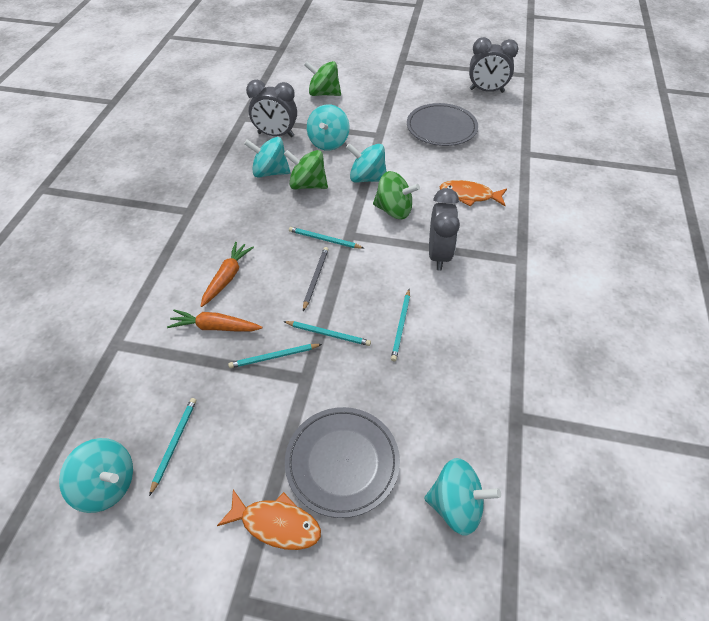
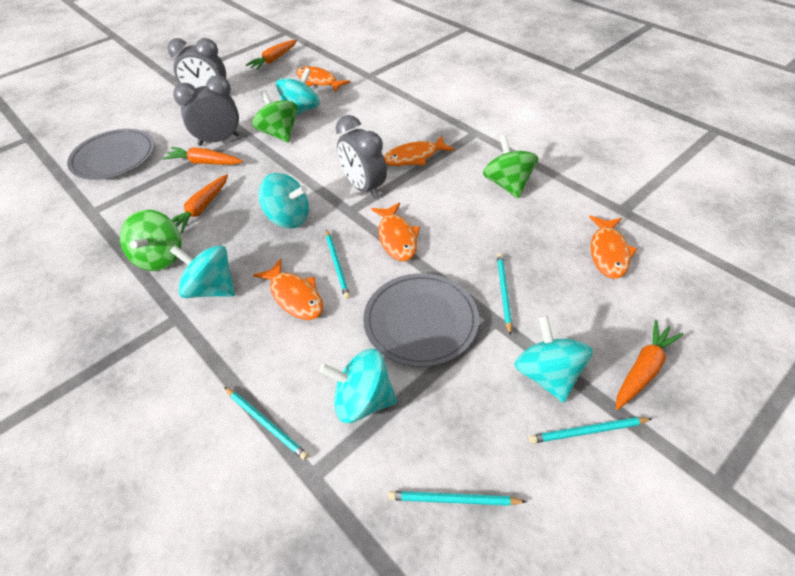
grey pencil: 1 -> 0
orange carrot: 2 -> 4
orange fish: 2 -> 5

